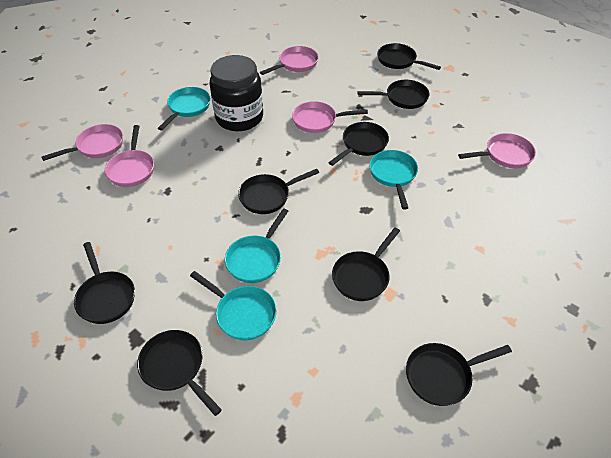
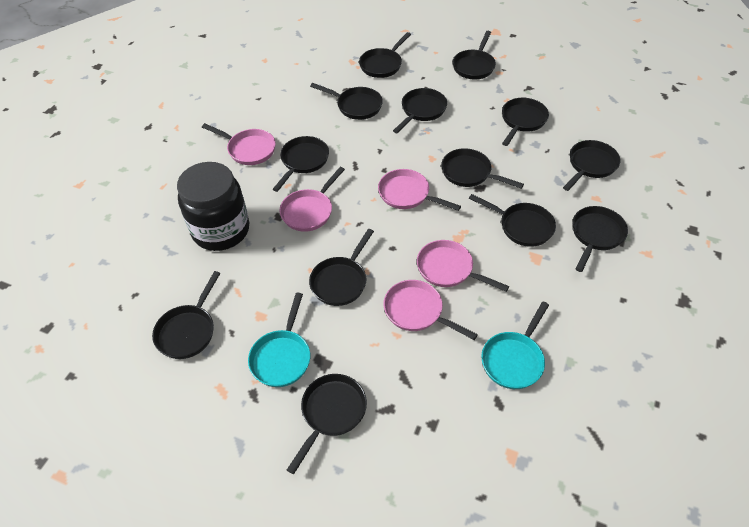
black pan: 8 -> 13
turquoise pan: 4 -> 2

